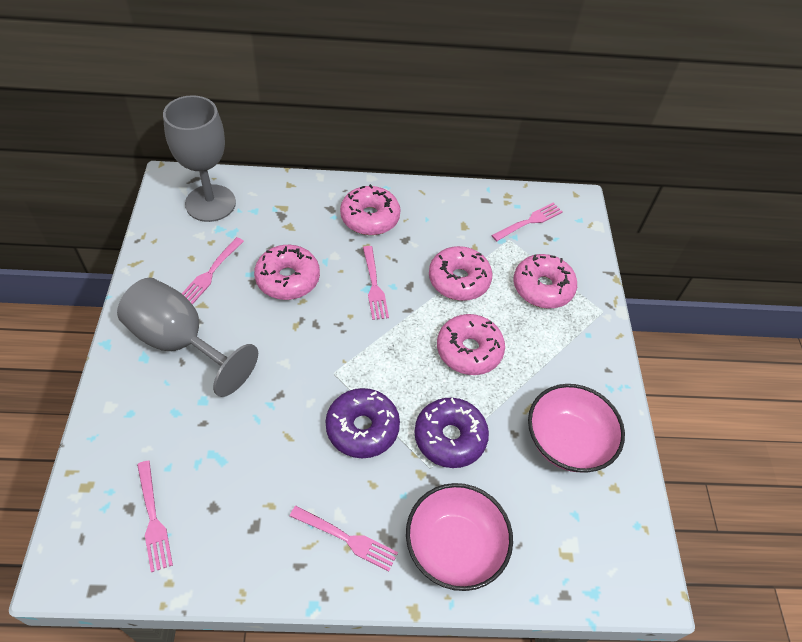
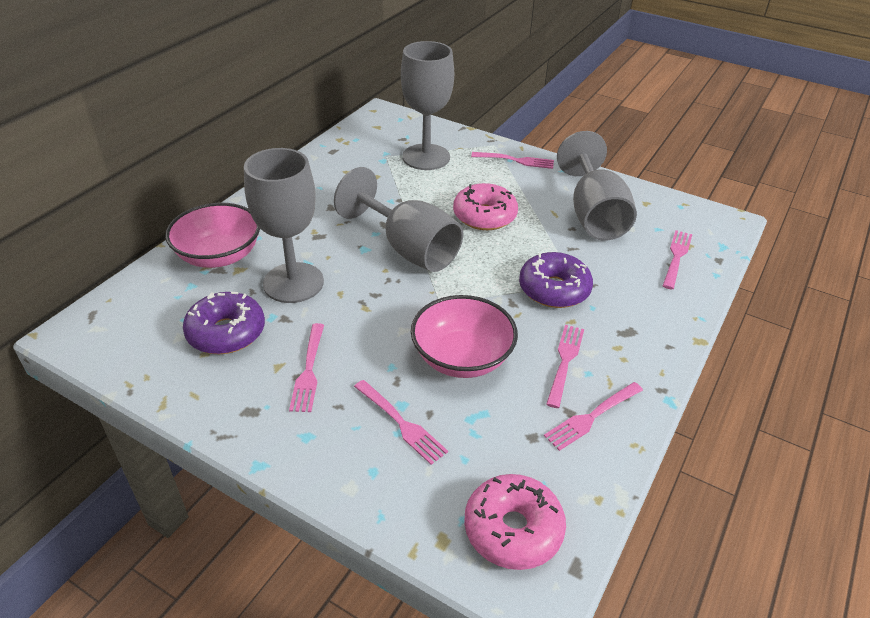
grey goblet: 2 -> 4
pink donut: 5 -> 2
pink fork: 5 -> 6

